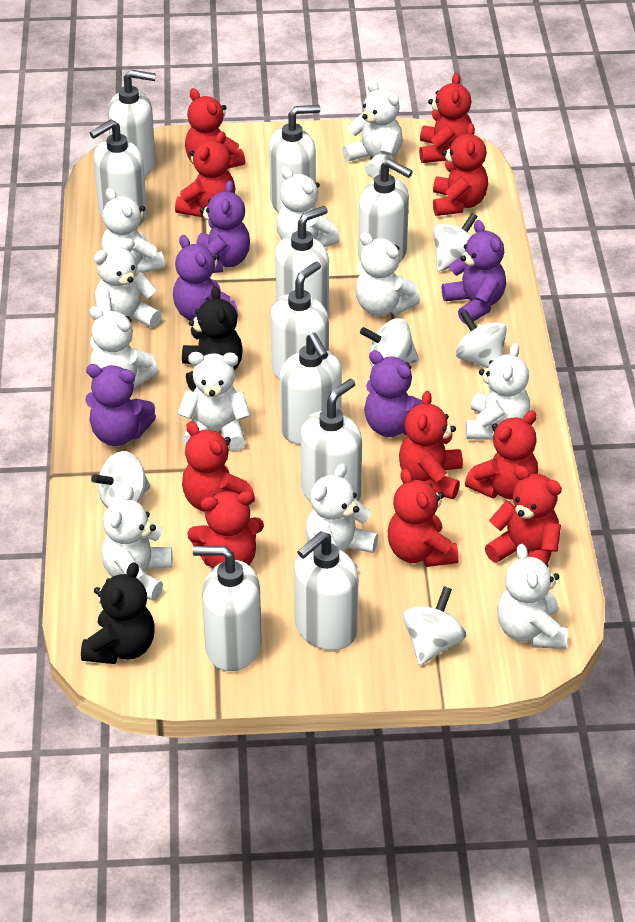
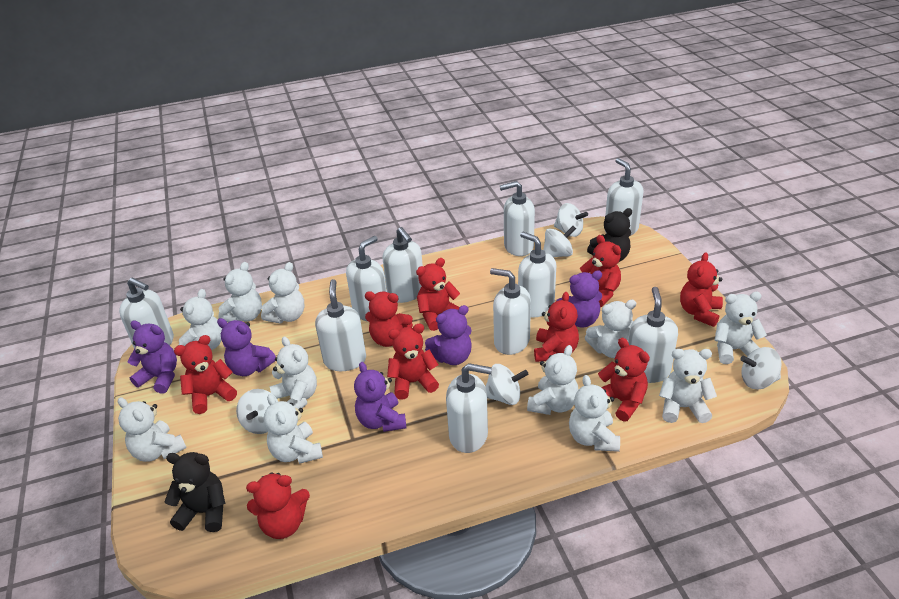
red teddy bear: 10 -> 9

